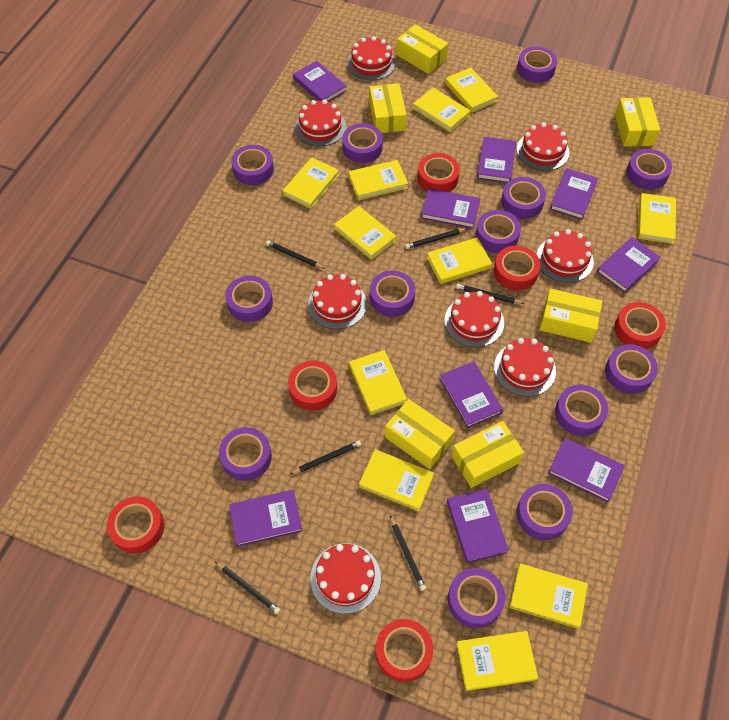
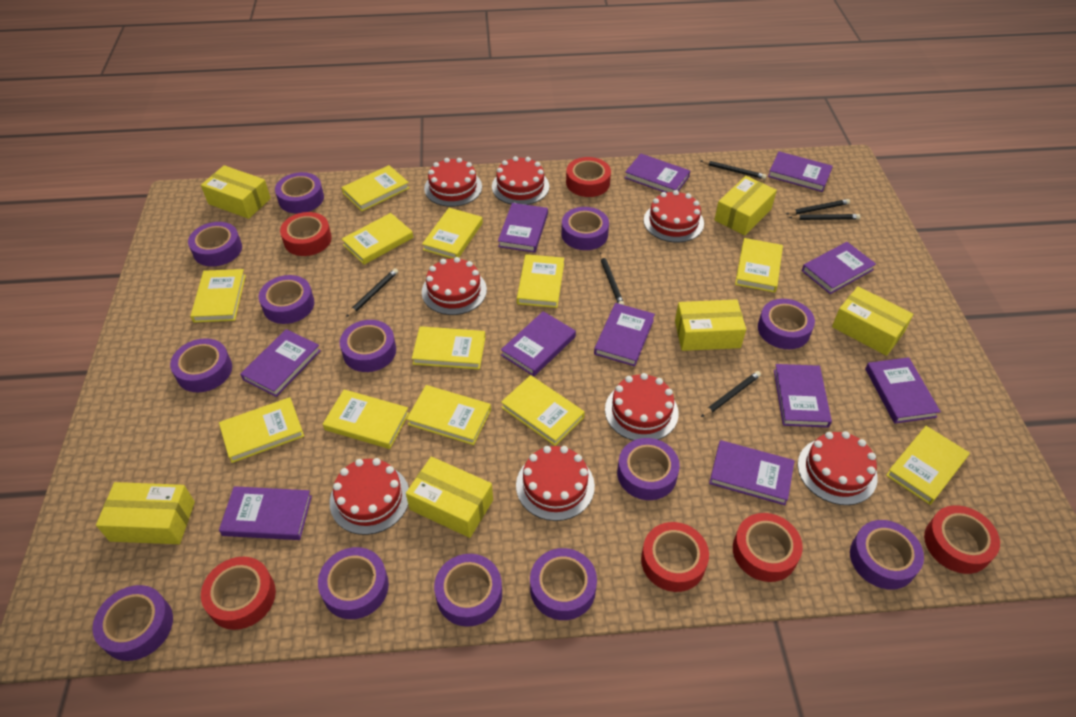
purple book: 9 -> 11
yellow book: 11 -> 12

